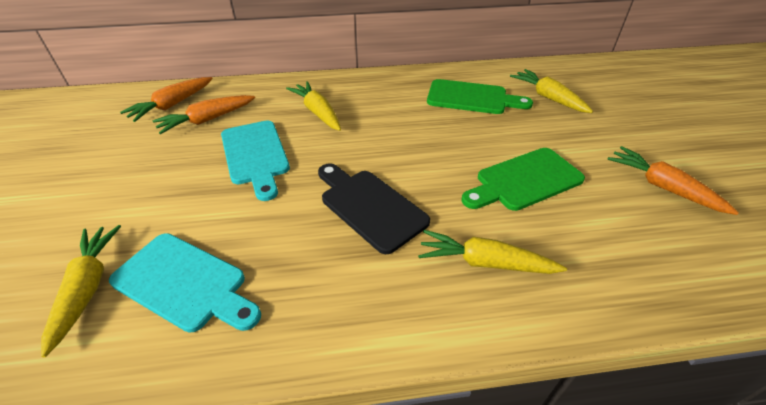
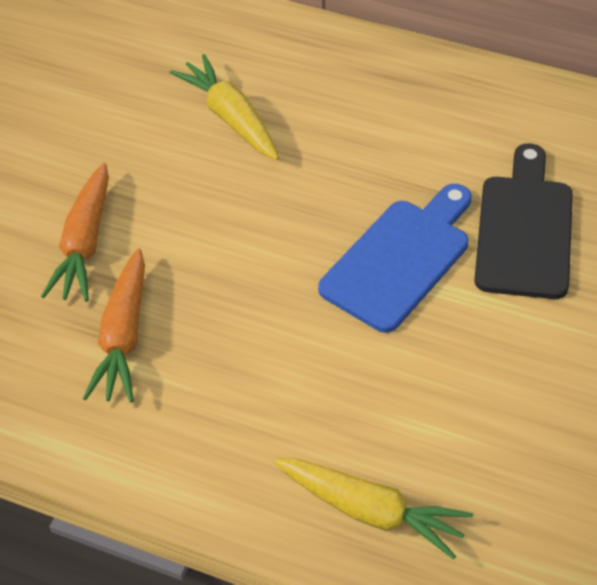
blue cutting board: 0 -> 1
green cutting board: 2 -> 0
orange carrot: 3 -> 2
turquoise cutting board: 2 -> 0
yellow carrot: 4 -> 2

